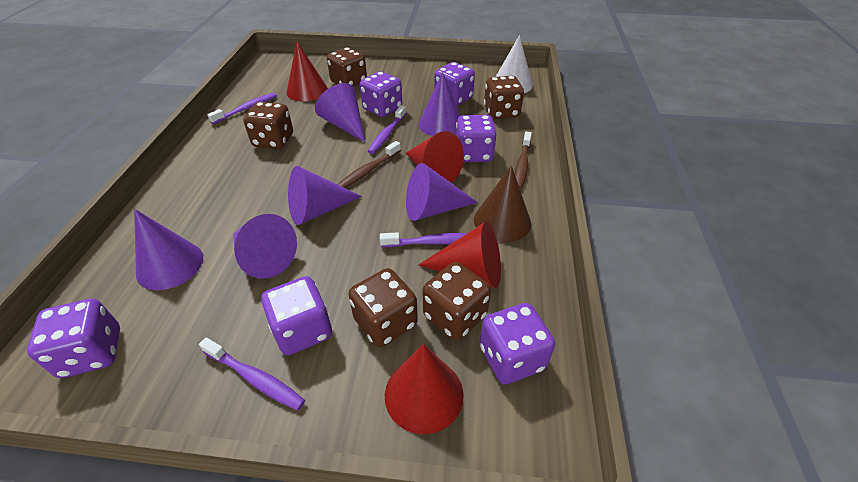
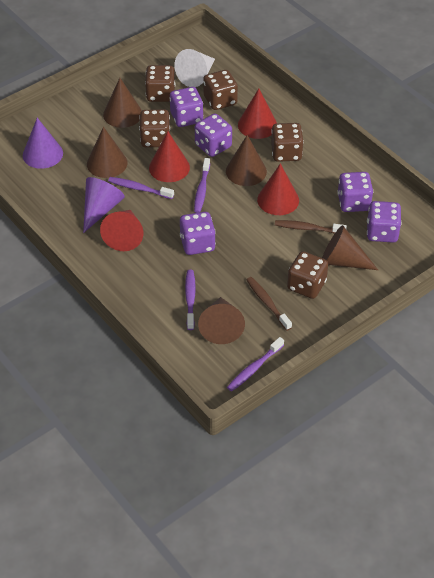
brown cone: 1 -> 5
purple cone: 6 -> 2
purple dice: 6 -> 5

